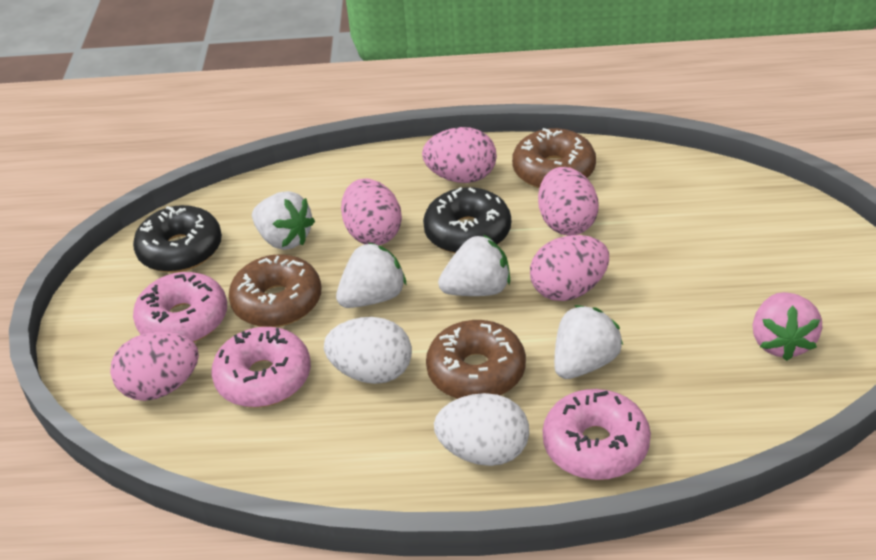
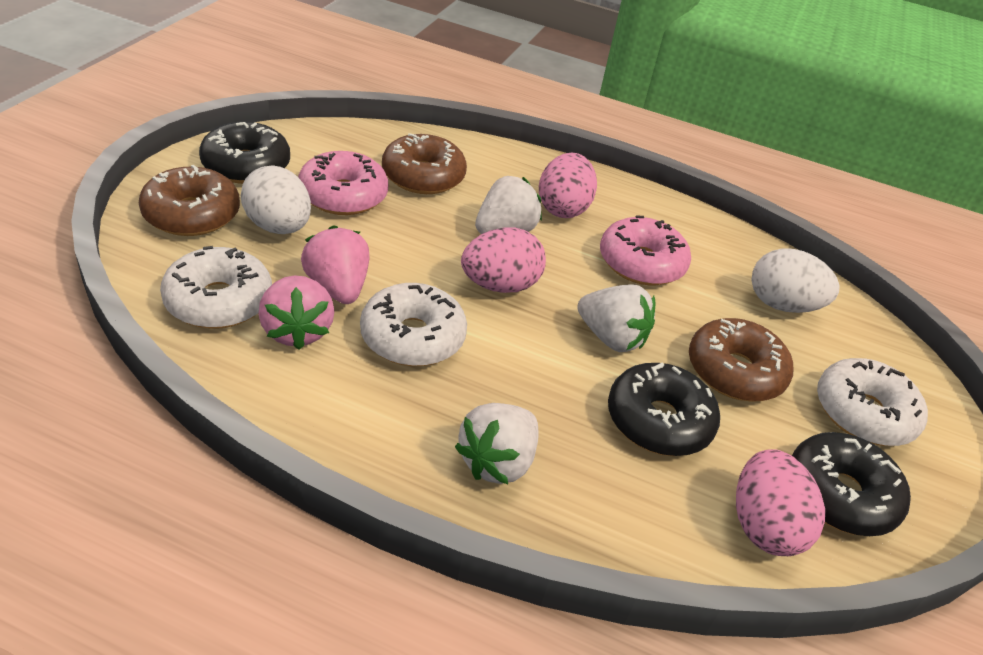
black donut: 2 -> 3
pink donut: 3 -> 2
pink egg: 5 -> 3
pink strawberry: 1 -> 2
white donut: 0 -> 3
white strawberry: 4 -> 3

